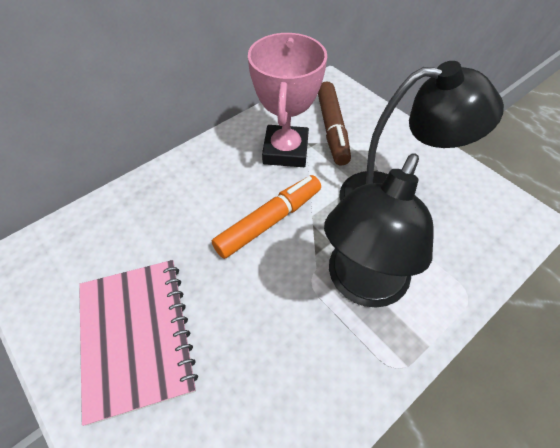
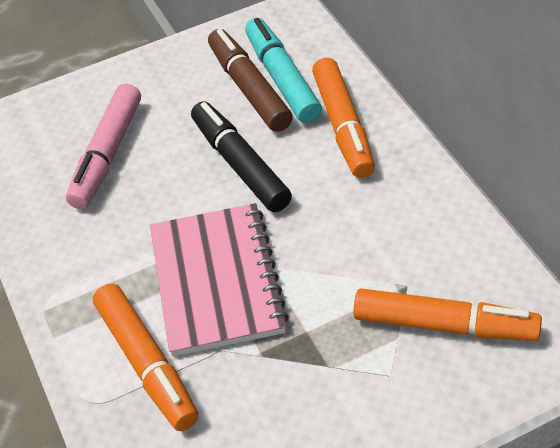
black lamp: 2 -> 0
black marker: 0 -> 1
orange marker: 1 -> 3
pink marker: 0 -> 1
pink trophy: 1 -> 0
turquoise marker: 0 -> 1

